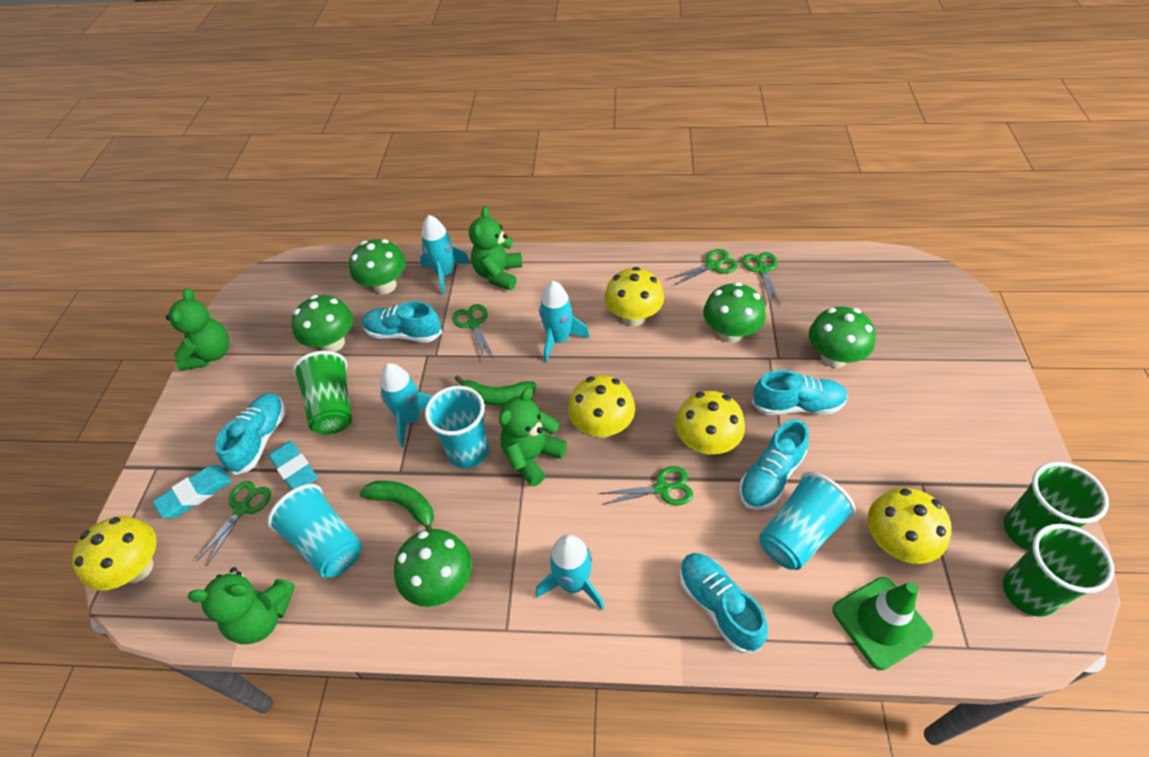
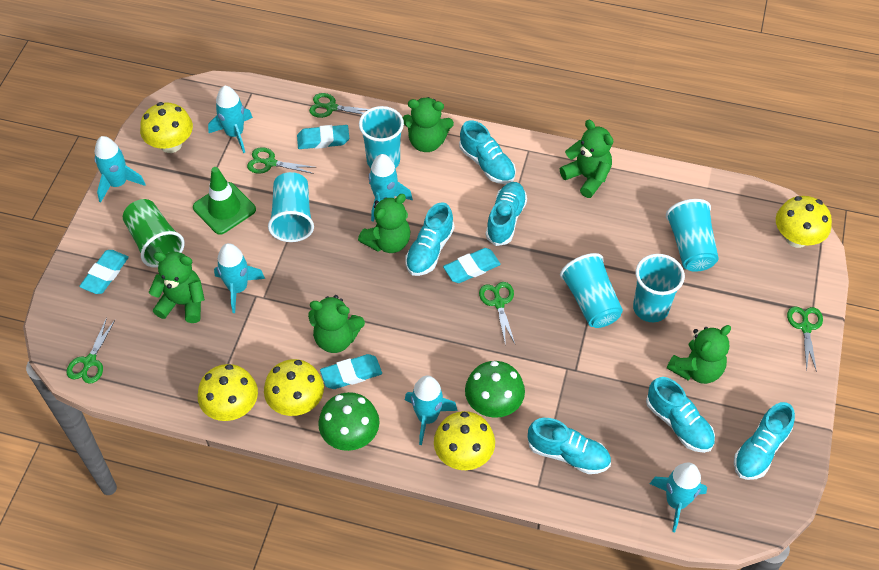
green banana: 2 -> 0
green cup: 3 -> 1
green mushroom: 5 -> 2
green teddy bear: 4 -> 6
turquoise cup: 3 -> 5
turquoise eraser: 2 -> 4
turquoise rocket: 4 -> 6
turquoise shoe: 5 -> 6

